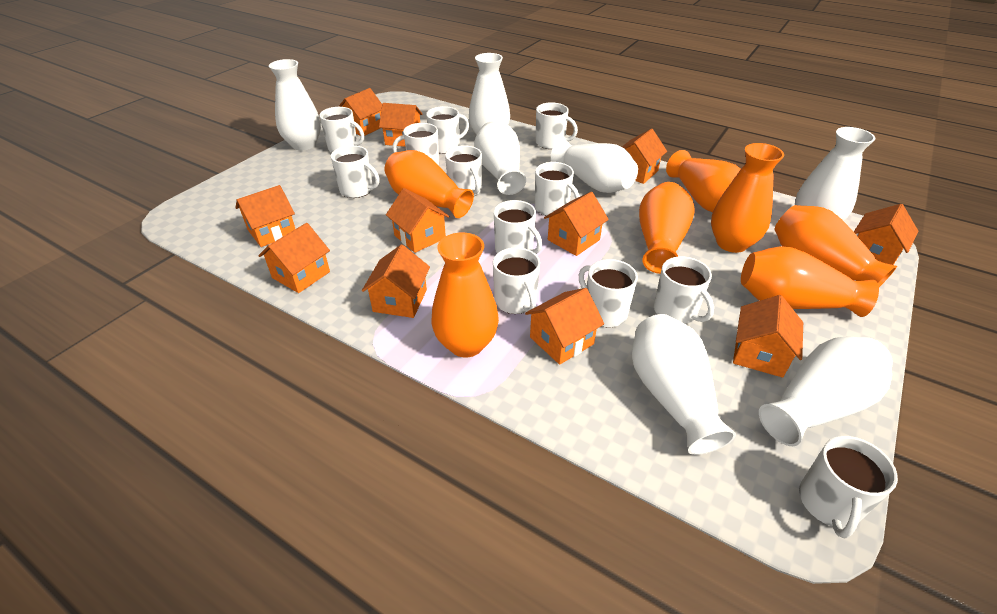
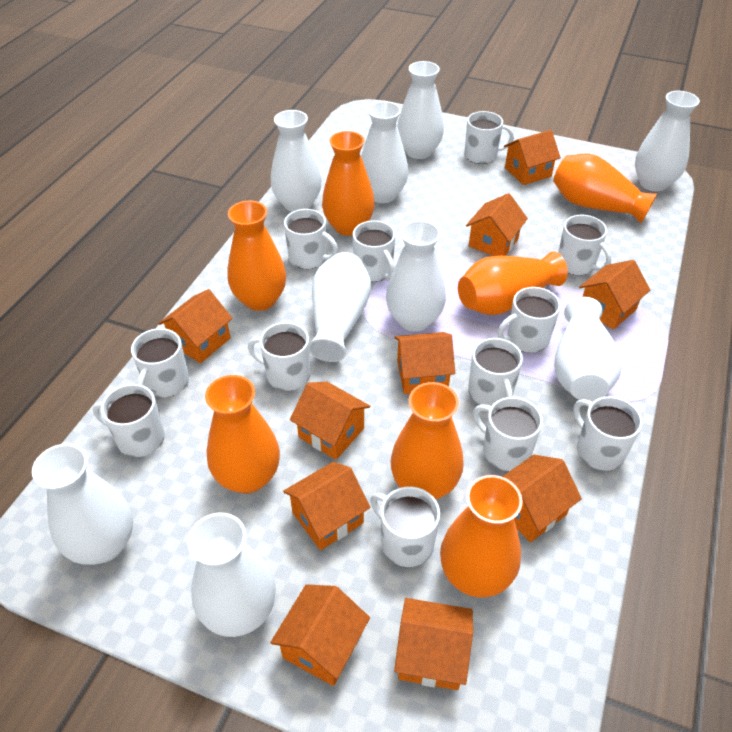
orange house: 11 -> 10
white vase: 7 -> 9

